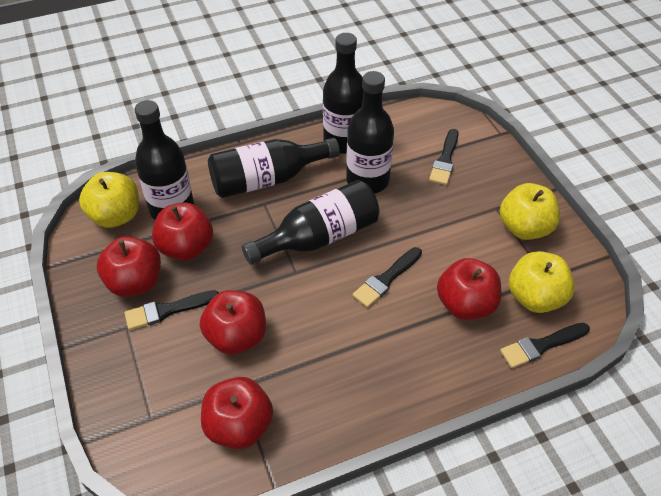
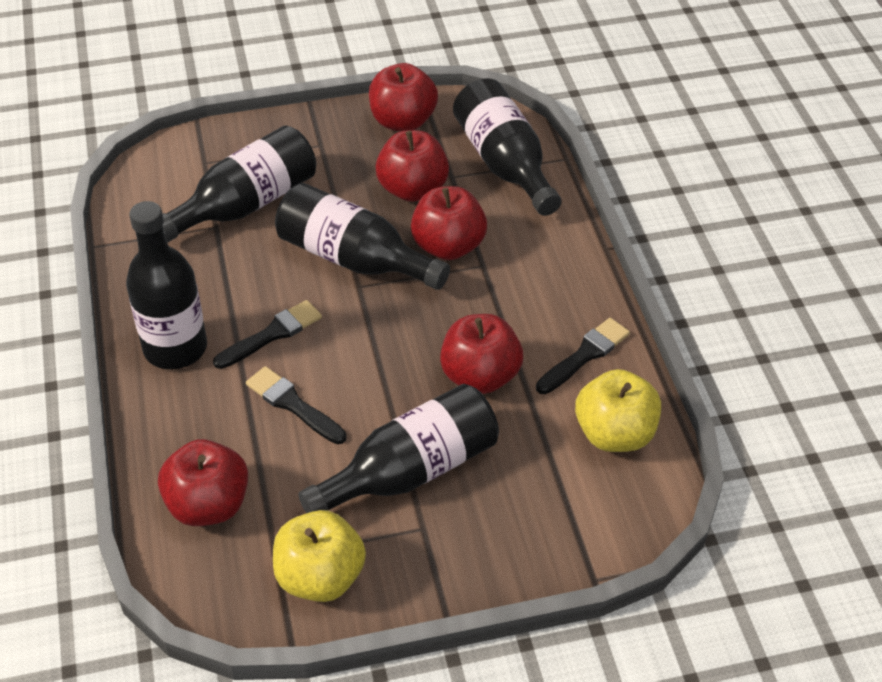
black brush: 4 -> 3
yellow apple: 3 -> 2

